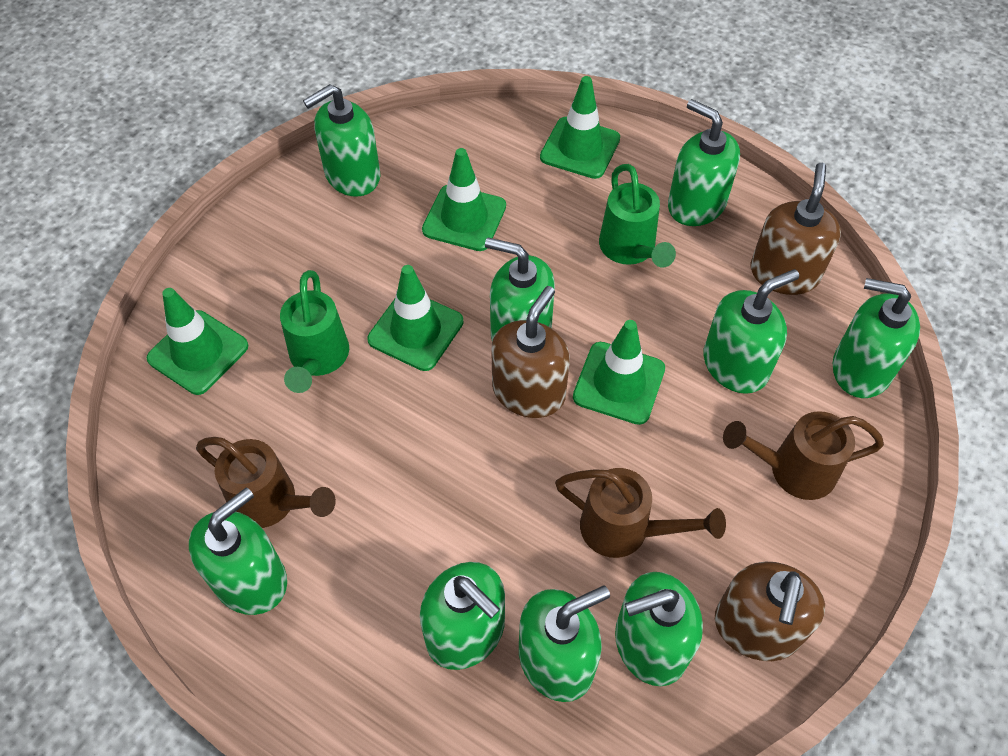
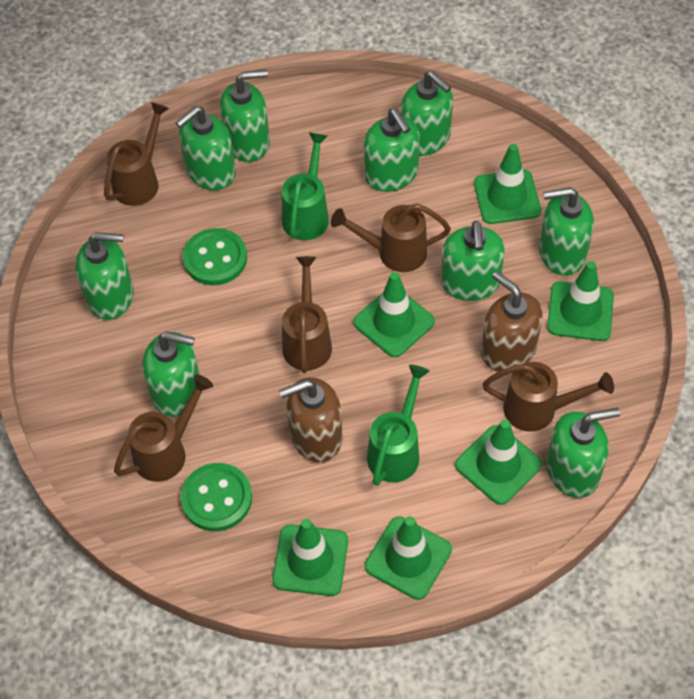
brown soap dispenser: 3 -> 2
brown watering can: 3 -> 5
green button: 0 -> 2
green traffic cone: 5 -> 6

